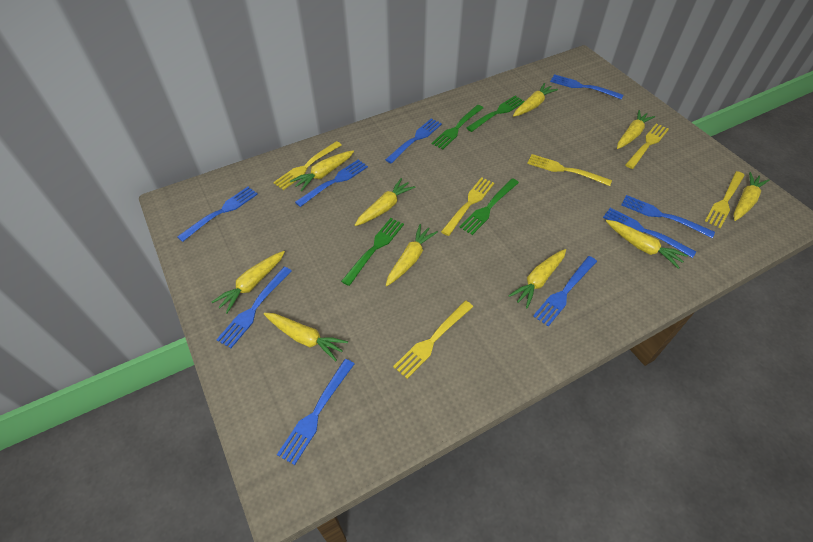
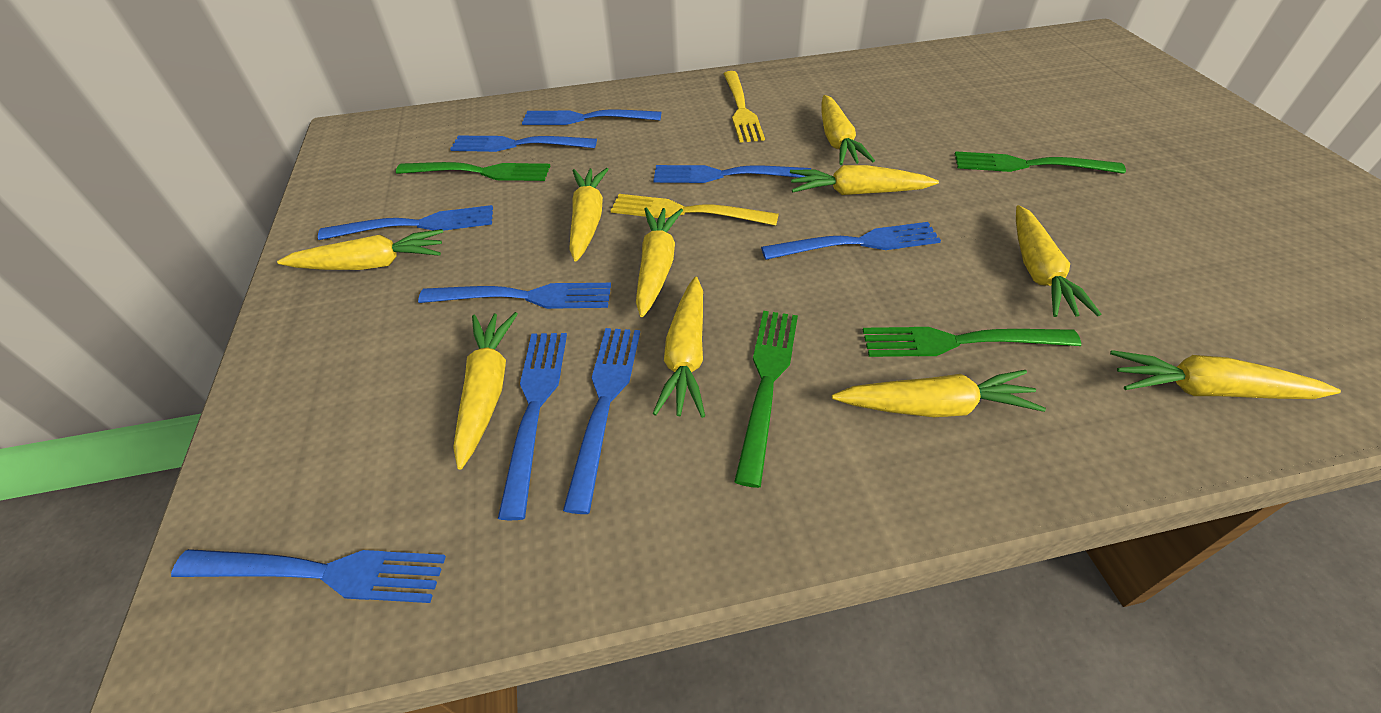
yellow fork: 6 -> 2

